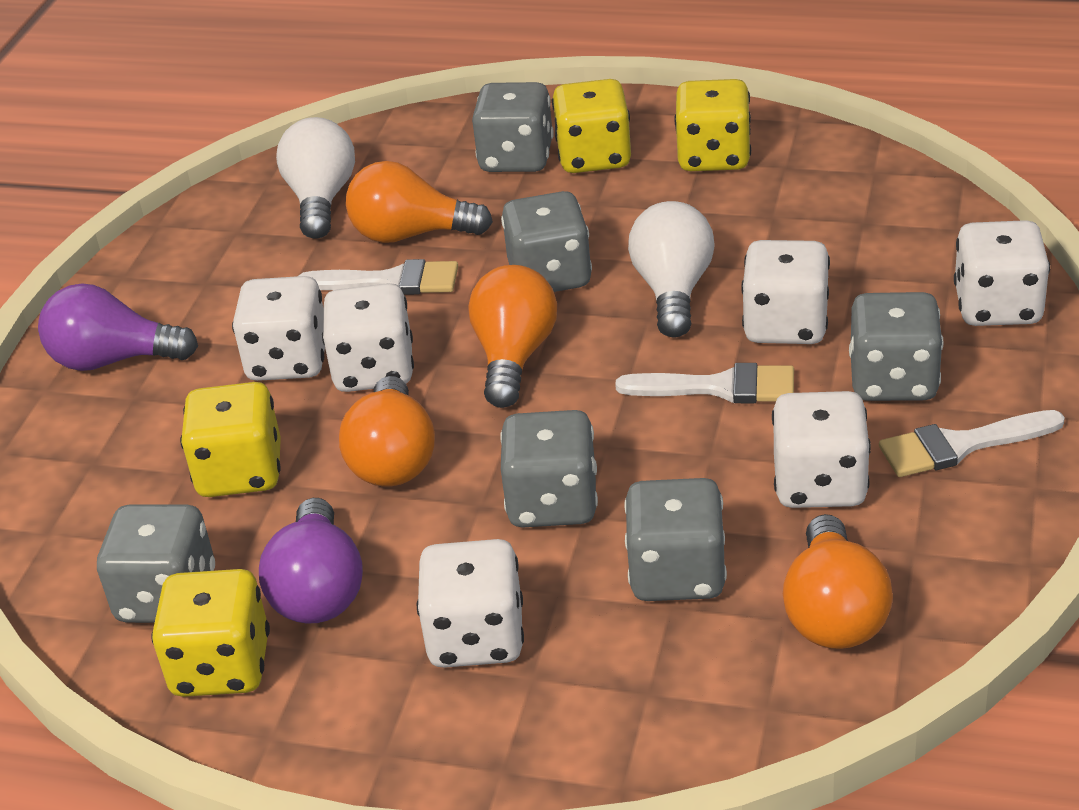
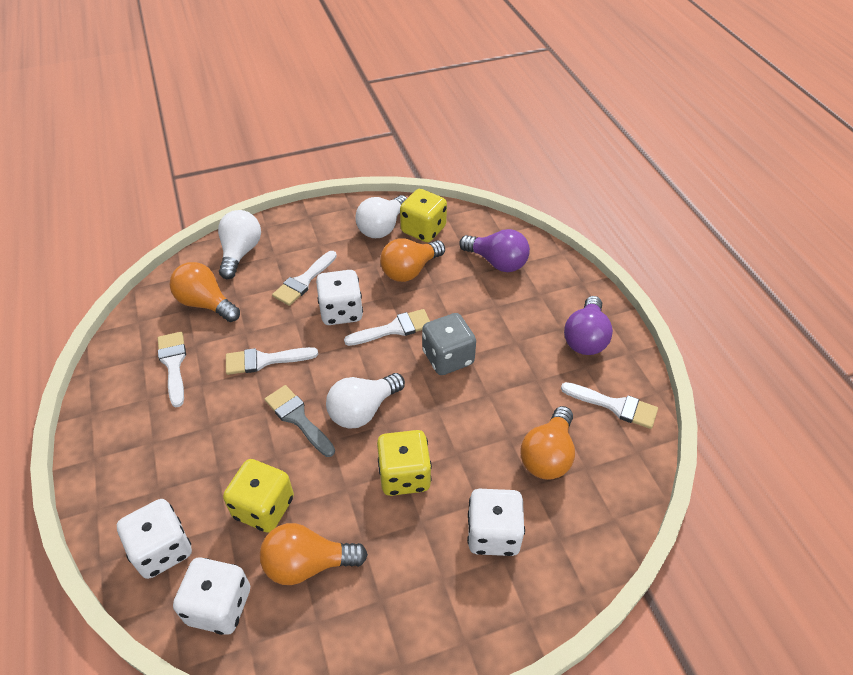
grey brush: 0 -> 1
grey dice: 6 -> 1
white brush: 3 -> 5
white dice: 6 -> 4
white light bulb: 2 -> 3
yellow dice: 4 -> 3

